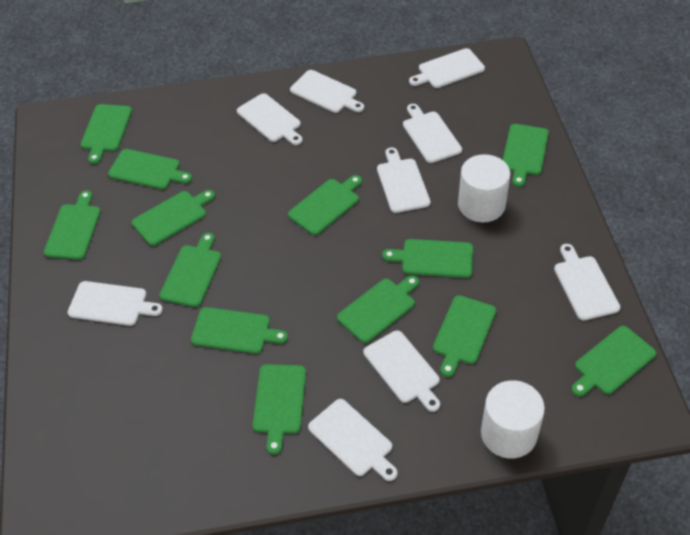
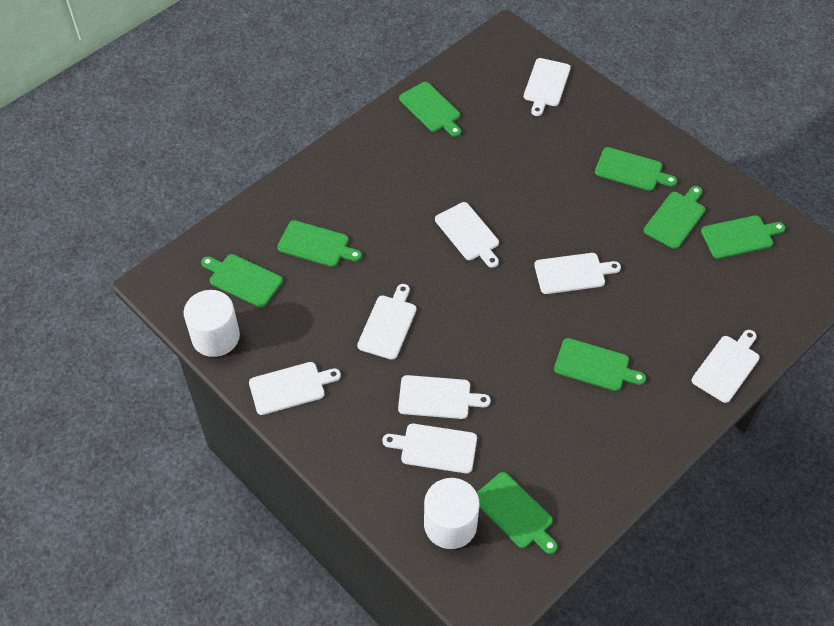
green cutting board: 13 -> 8
white cutting board: 9 -> 8

